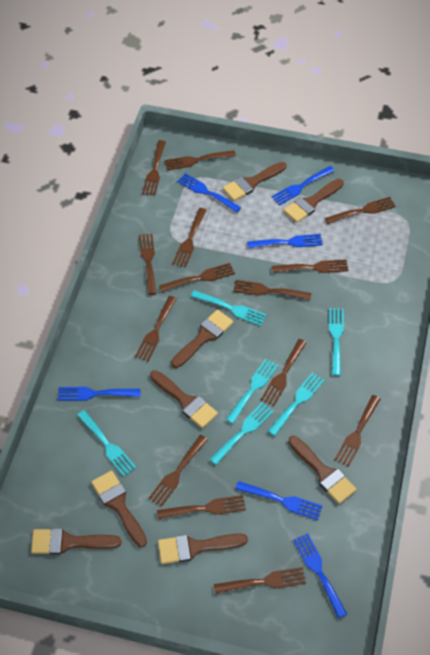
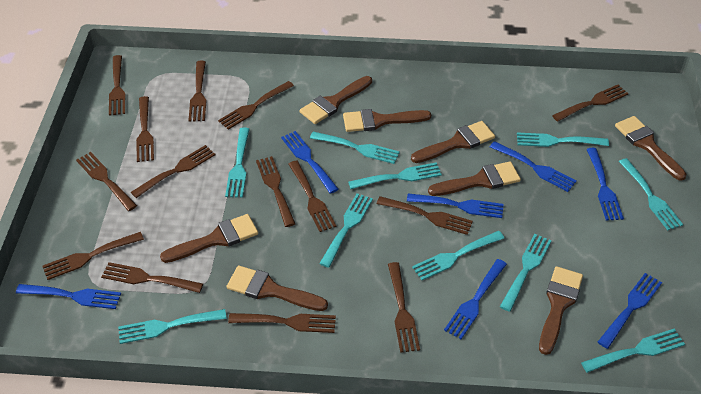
blue fork: 6 -> 7
turquoise fork: 6 -> 10

